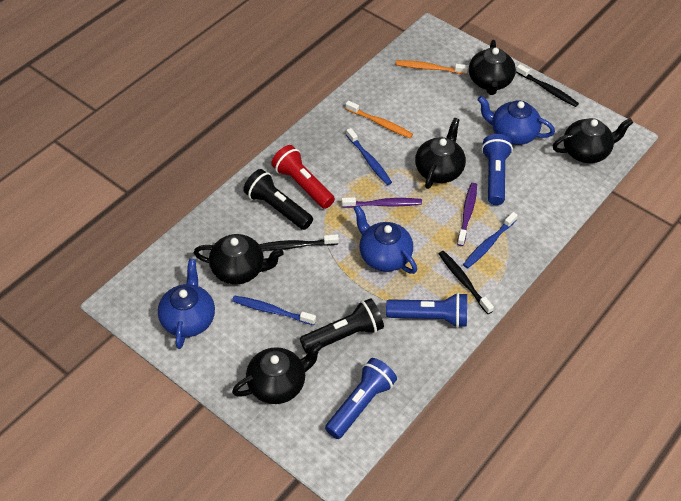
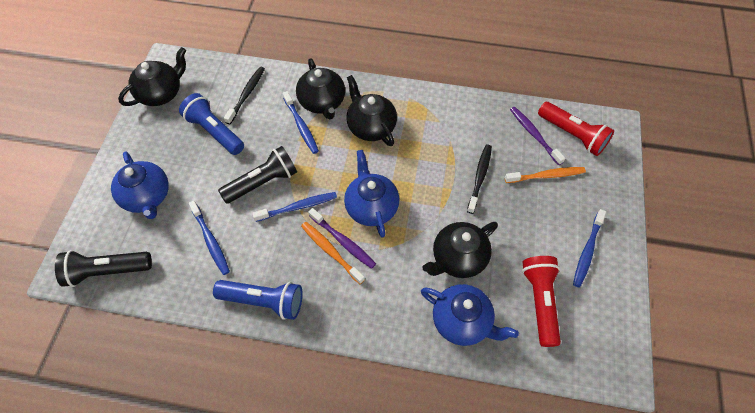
black teapot: 5 -> 4
black toothbrush: 3 -> 2
blue flashlight: 3 -> 2
blue toothbrush: 3 -> 4
red flashlight: 1 -> 2

